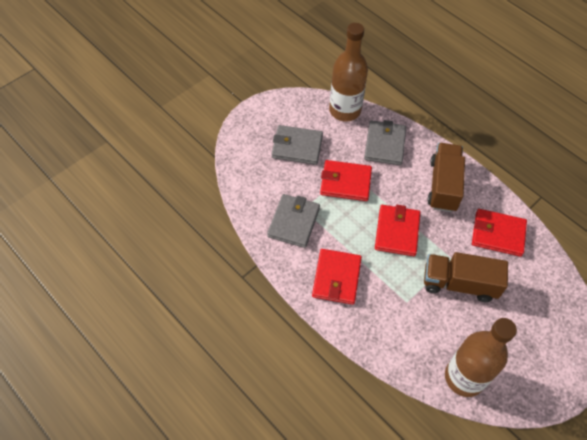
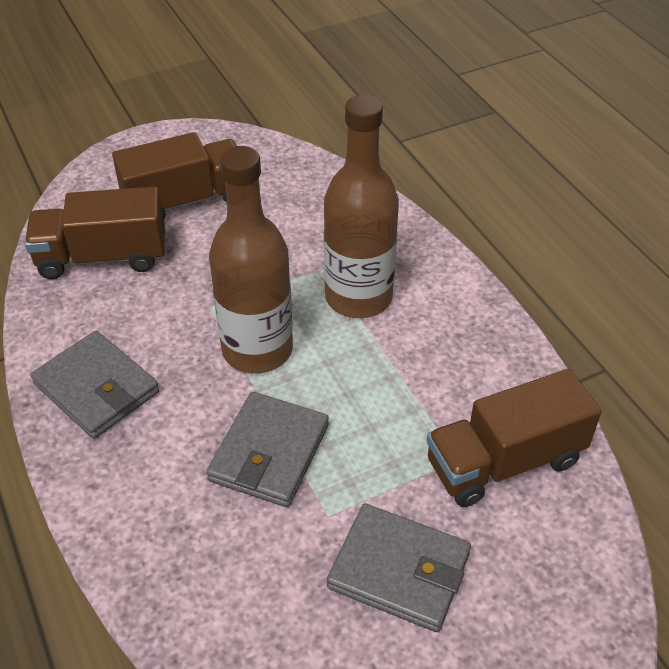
brown truck: 2 -> 3
red wallet: 4 -> 0

